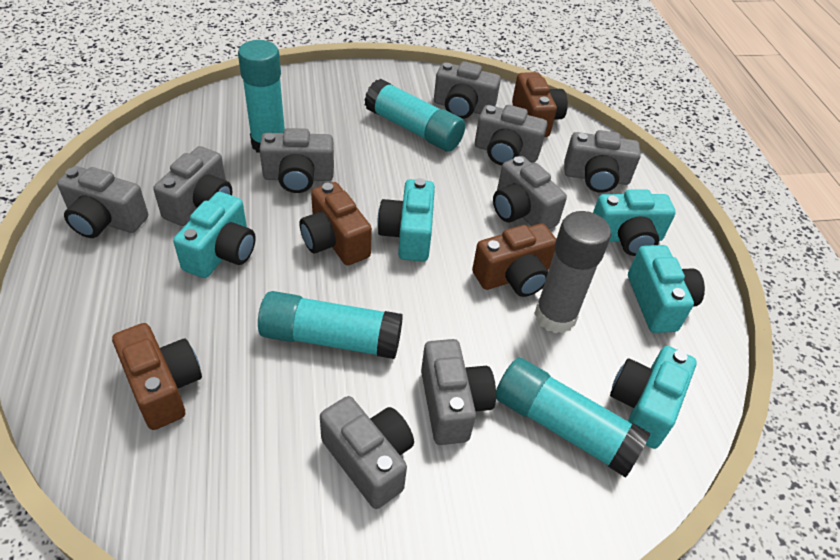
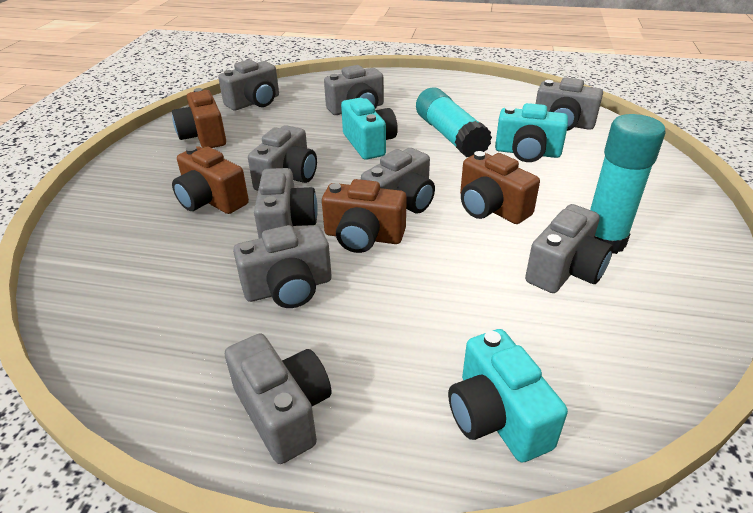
grey glue stick: 1 -> 0
turquoise camera: 5 -> 3
turquoise glue stick: 4 -> 2

